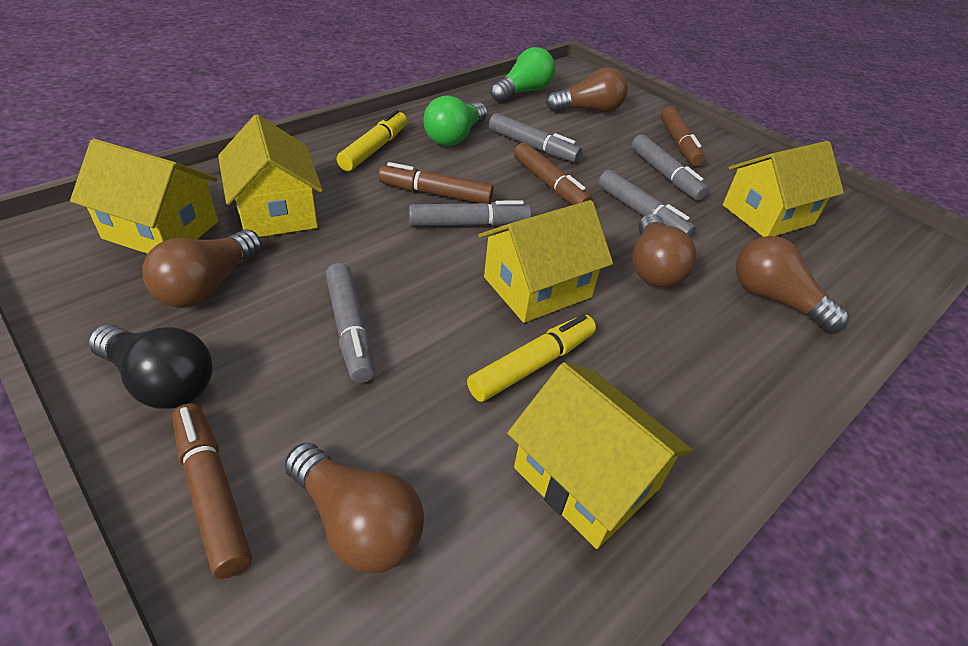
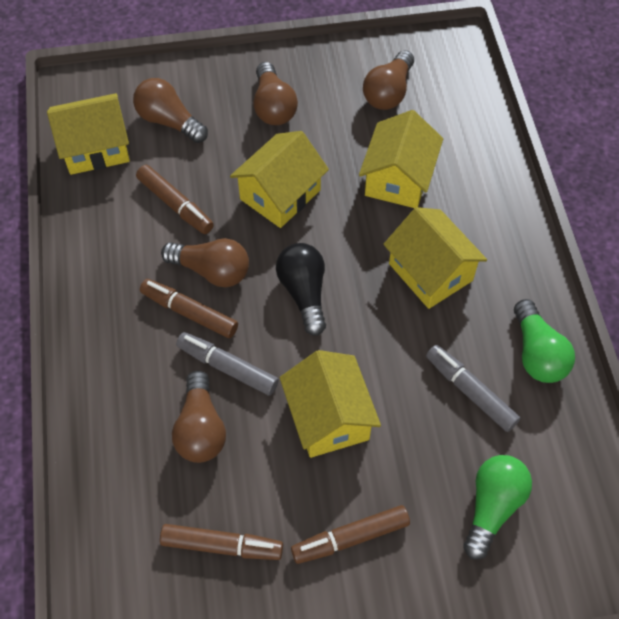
grey marker: 5 -> 2
yellow marker: 2 -> 0

